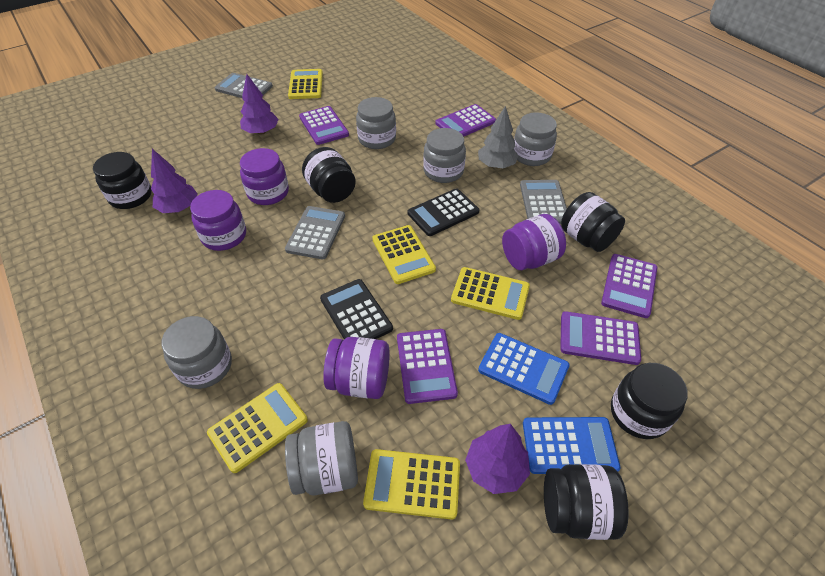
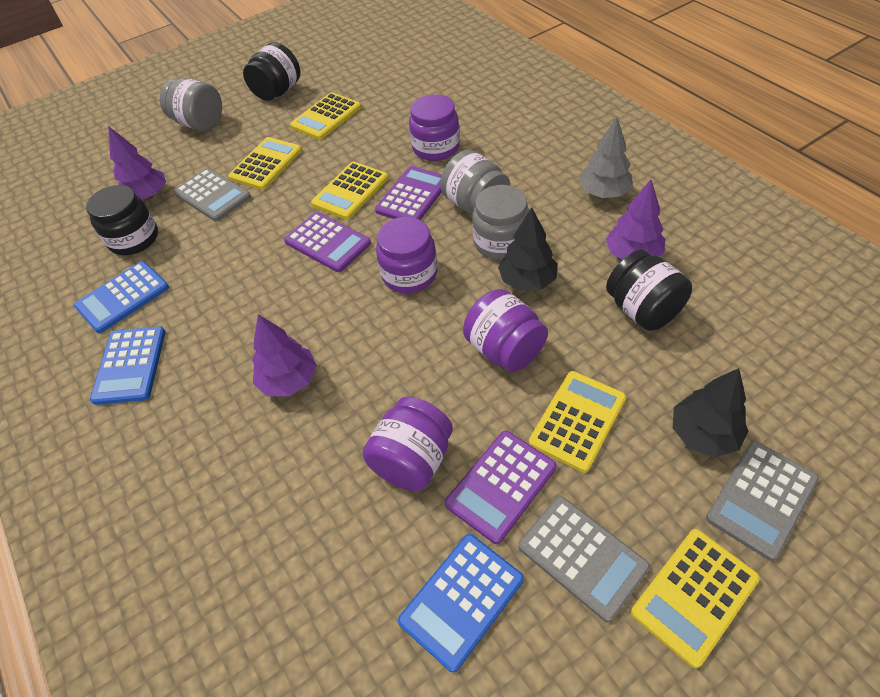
black calculator: 2 -> 0
black jar: 5 -> 3
black tree: 0 -> 2
blue calculator: 2 -> 3
grey jar: 5 -> 3
purple calculator: 5 -> 3

